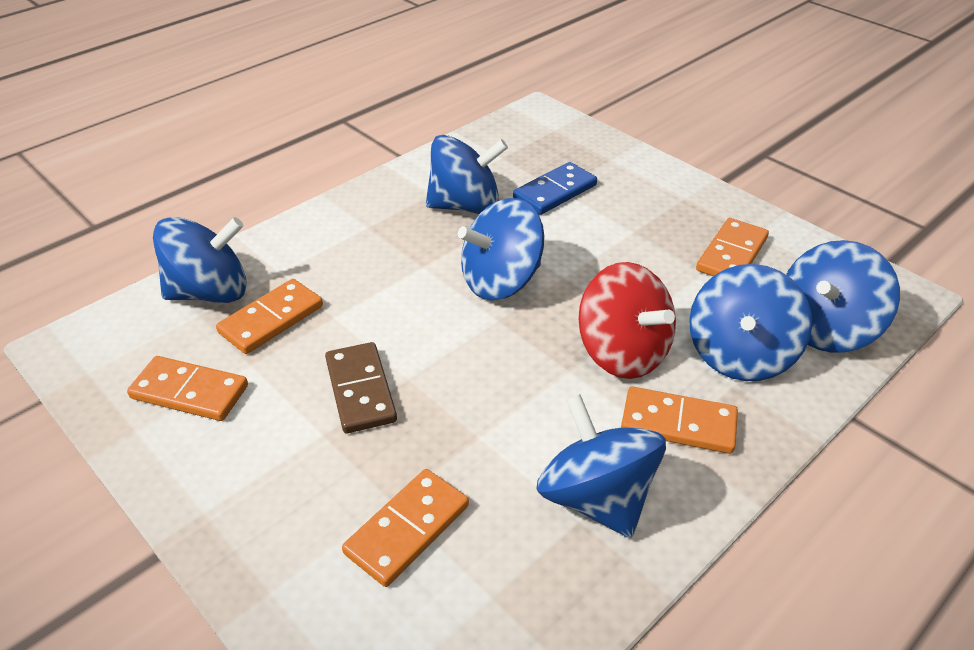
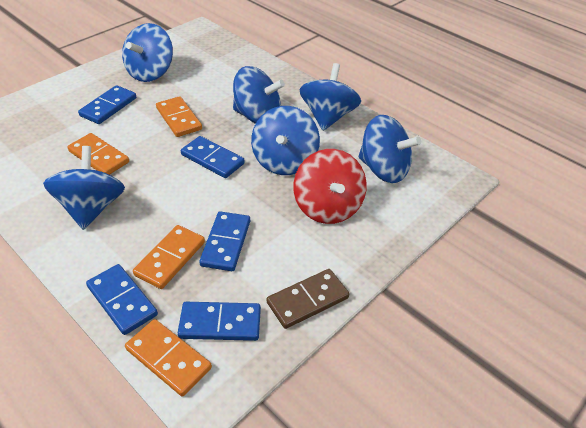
blue domino: 1 -> 5
orange domino: 5 -> 4

